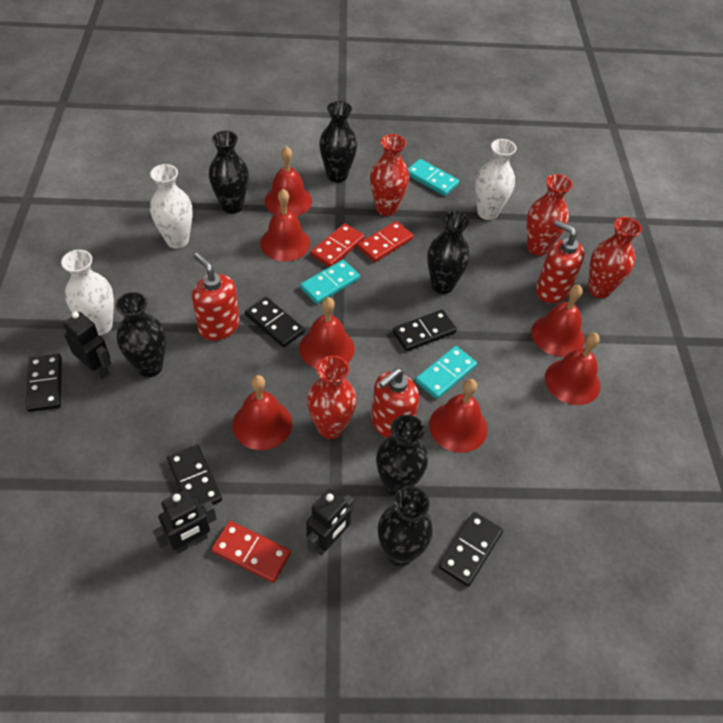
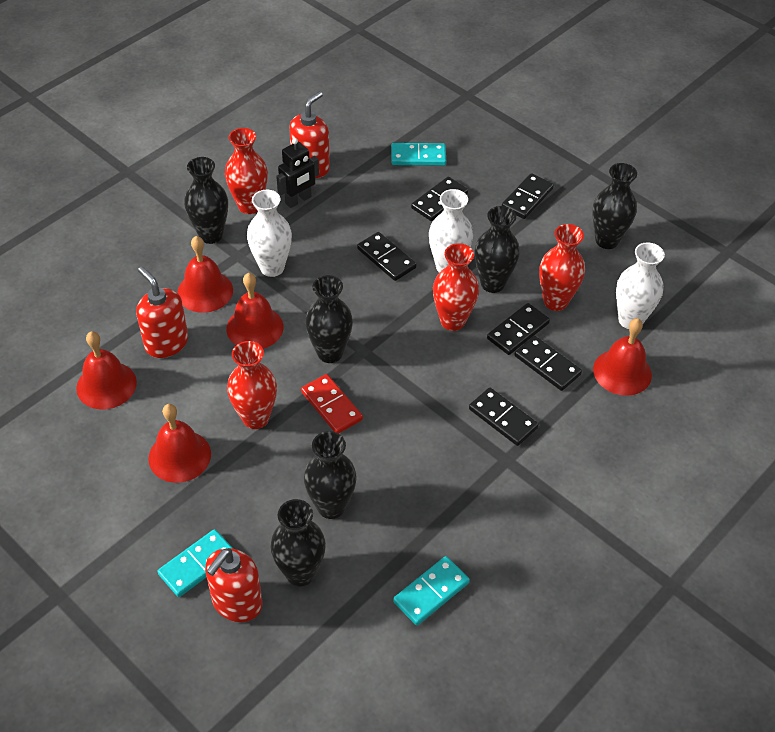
black domino: 5 -> 6
black robot: 3 -> 1
red bell: 7 -> 5
red domino: 3 -> 1

